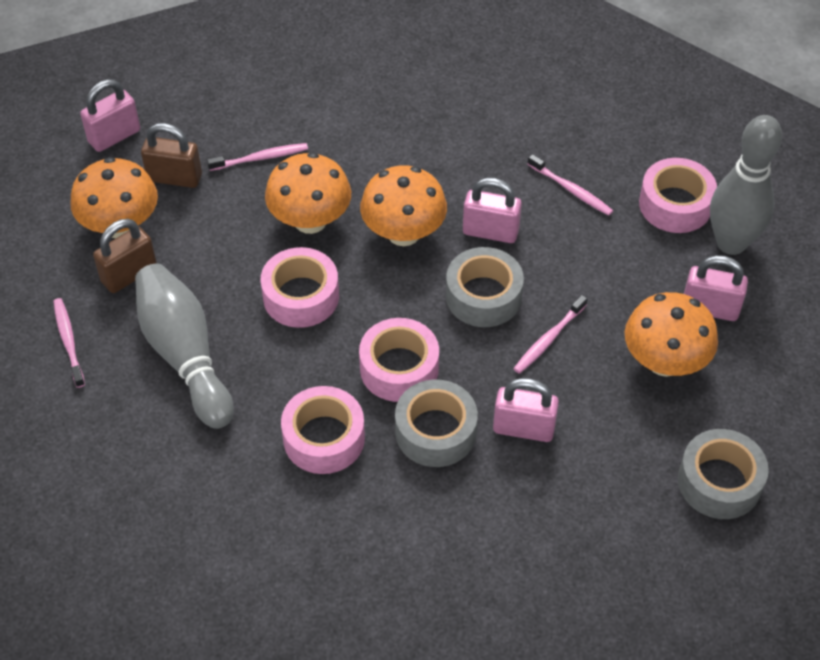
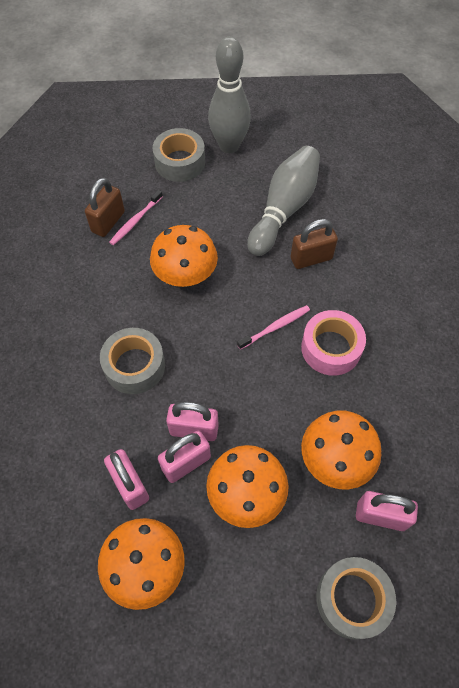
pink tape: 4 -> 1
pink toothbrush: 4 -> 2

